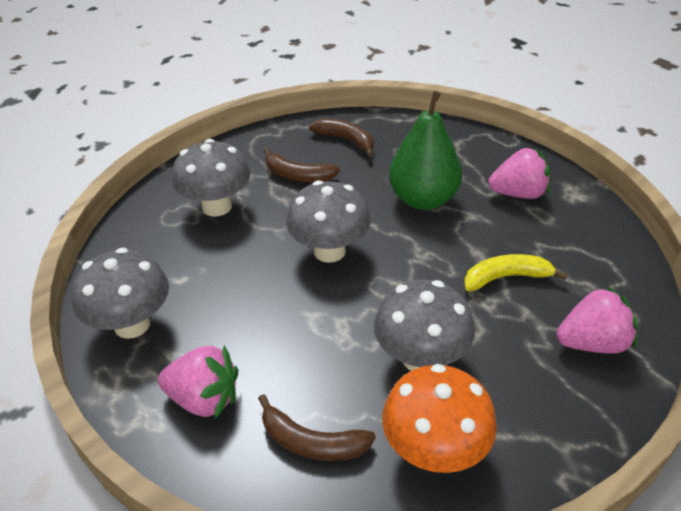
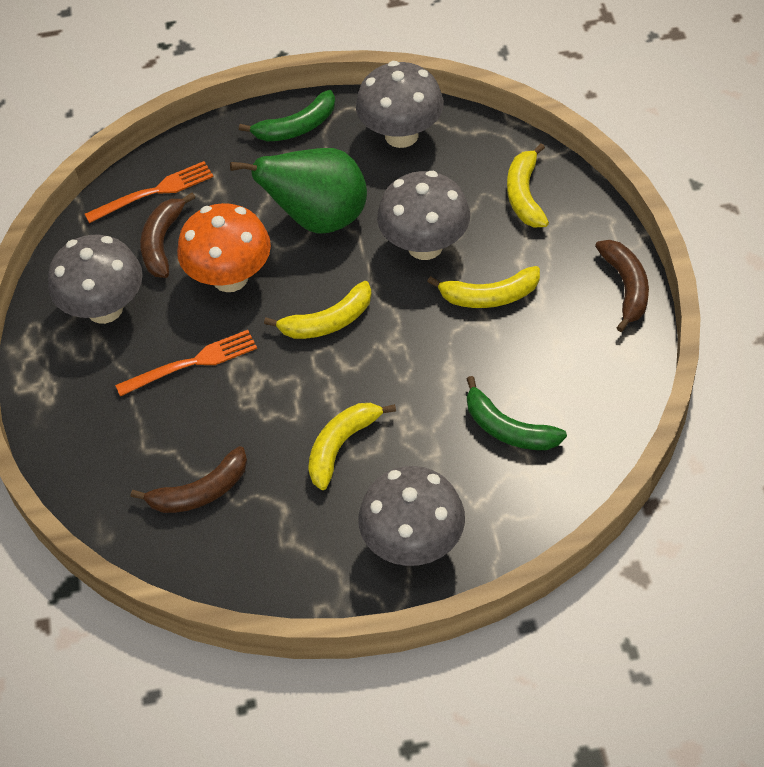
green banana: 0 -> 2
orange fork: 0 -> 2
pink strawberry: 3 -> 0
yellow banana: 1 -> 4

